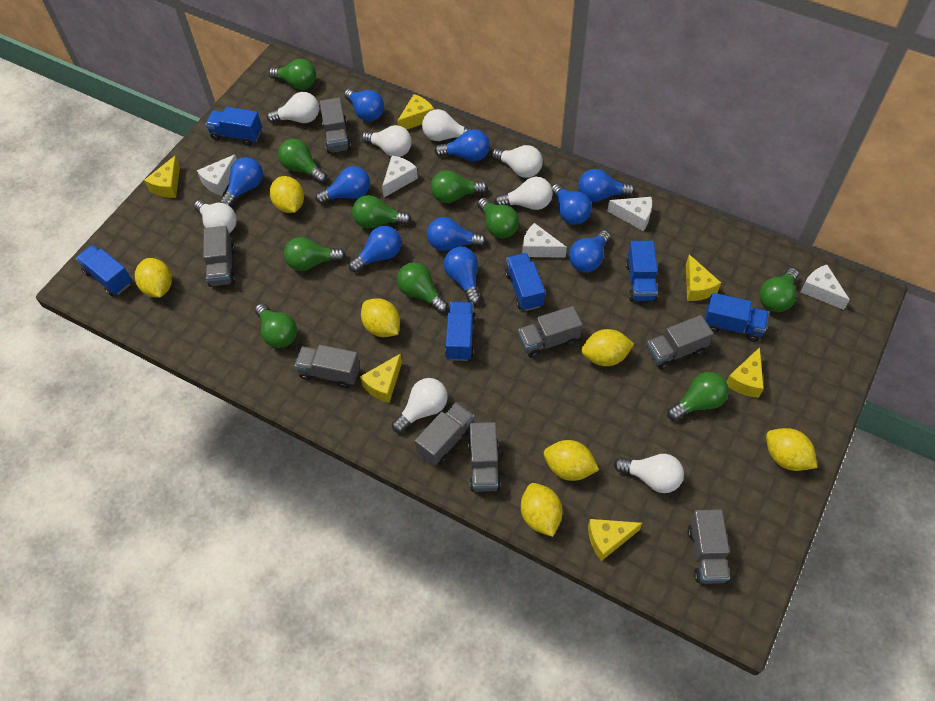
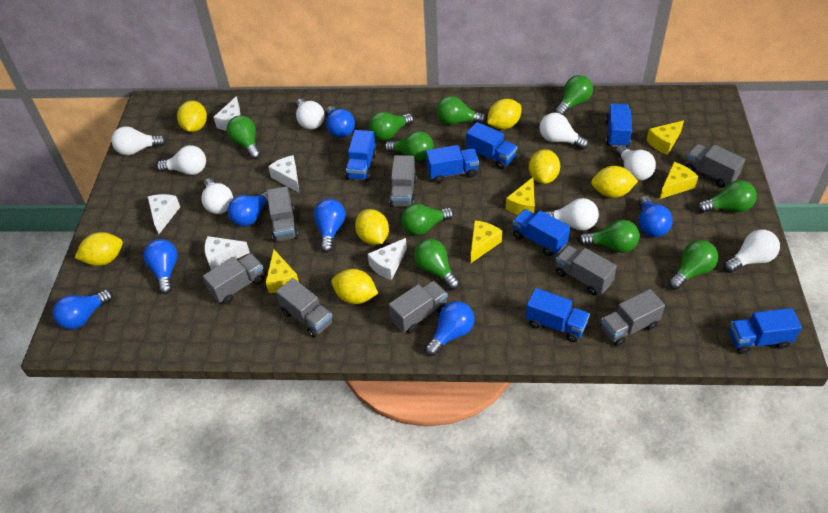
blue light bulb: 10 -> 7
blue truck: 6 -> 7
yellow cheese: 6 -> 5

